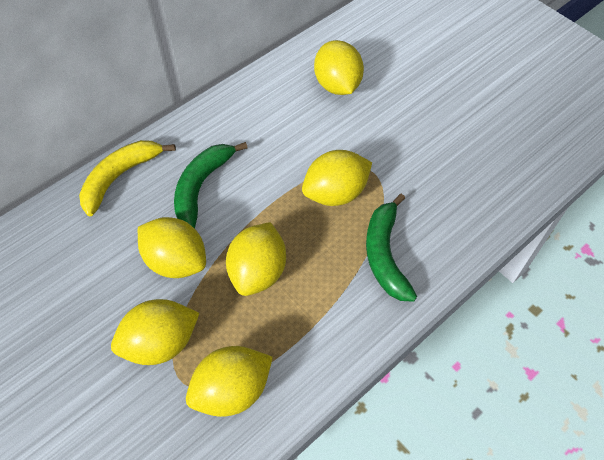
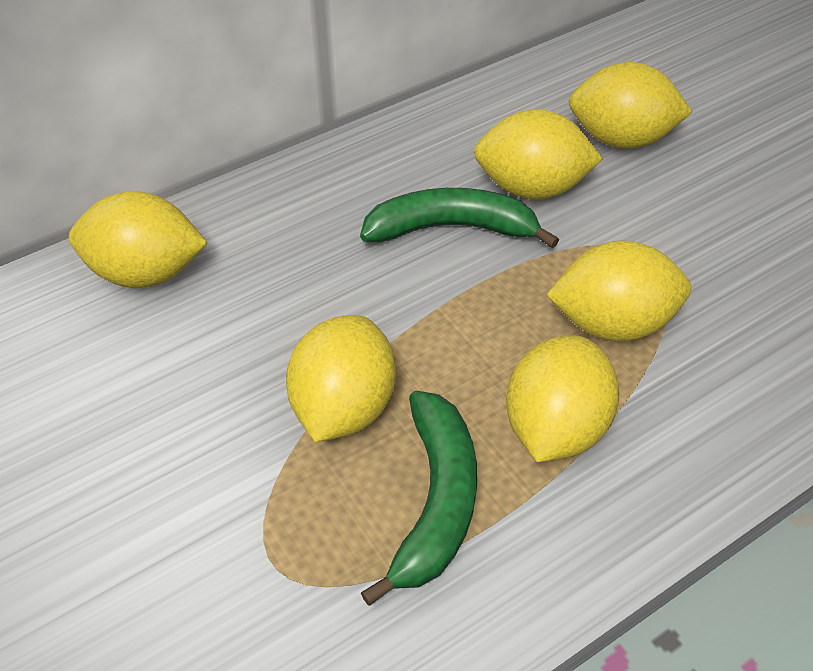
yellow banana: 1 -> 0

